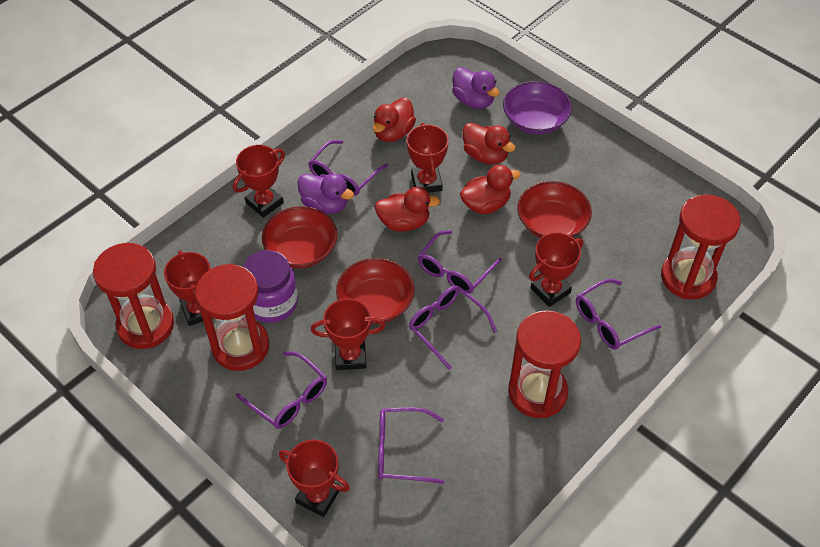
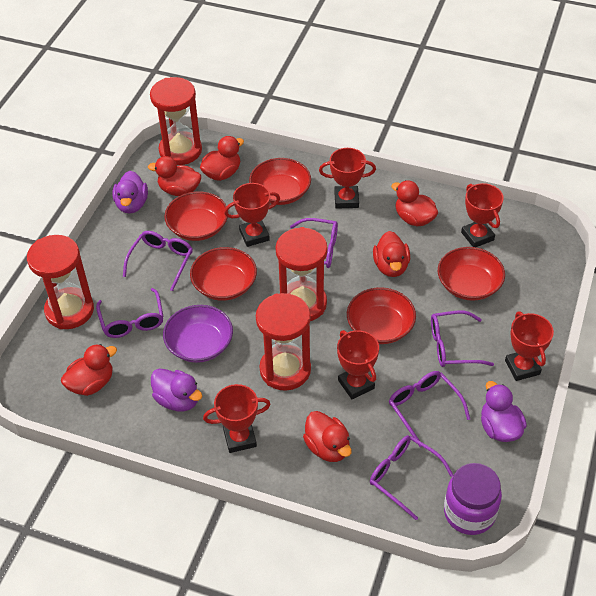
purple duck: 2 -> 3
red bowl: 3 -> 5
red duck: 4 -> 6

